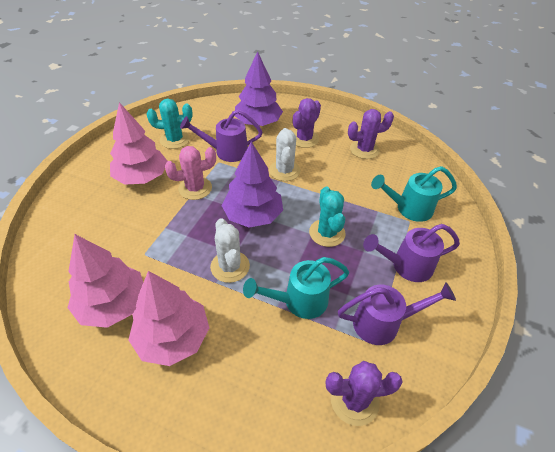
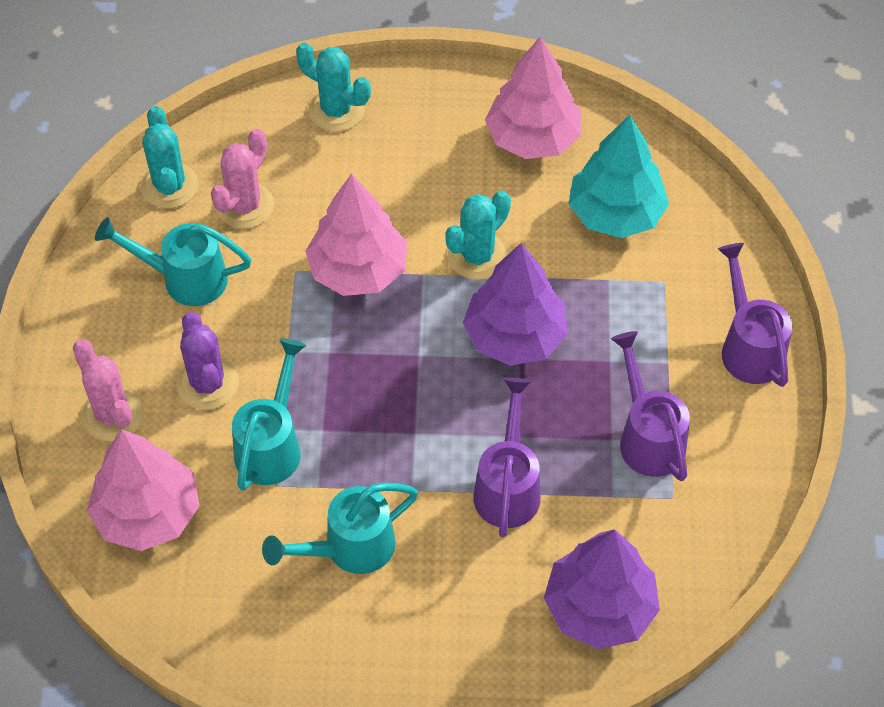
pink cactus: 1 -> 2
purple cactus: 3 -> 1
turquoise cactus: 2 -> 3
turquoise tree: 0 -> 1
turquoise watering can: 2 -> 3
white cactus: 2 -> 0

